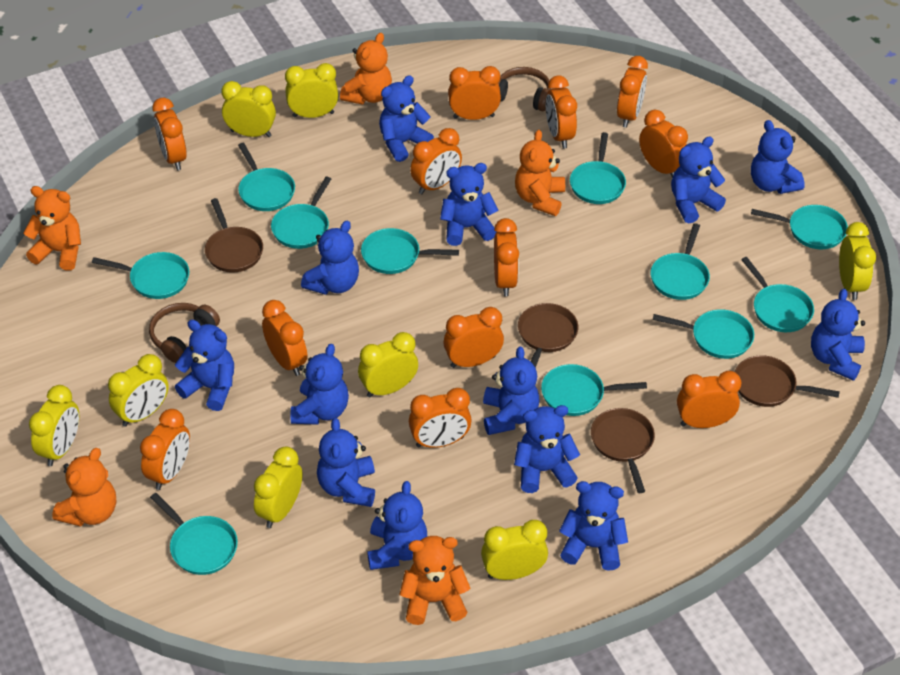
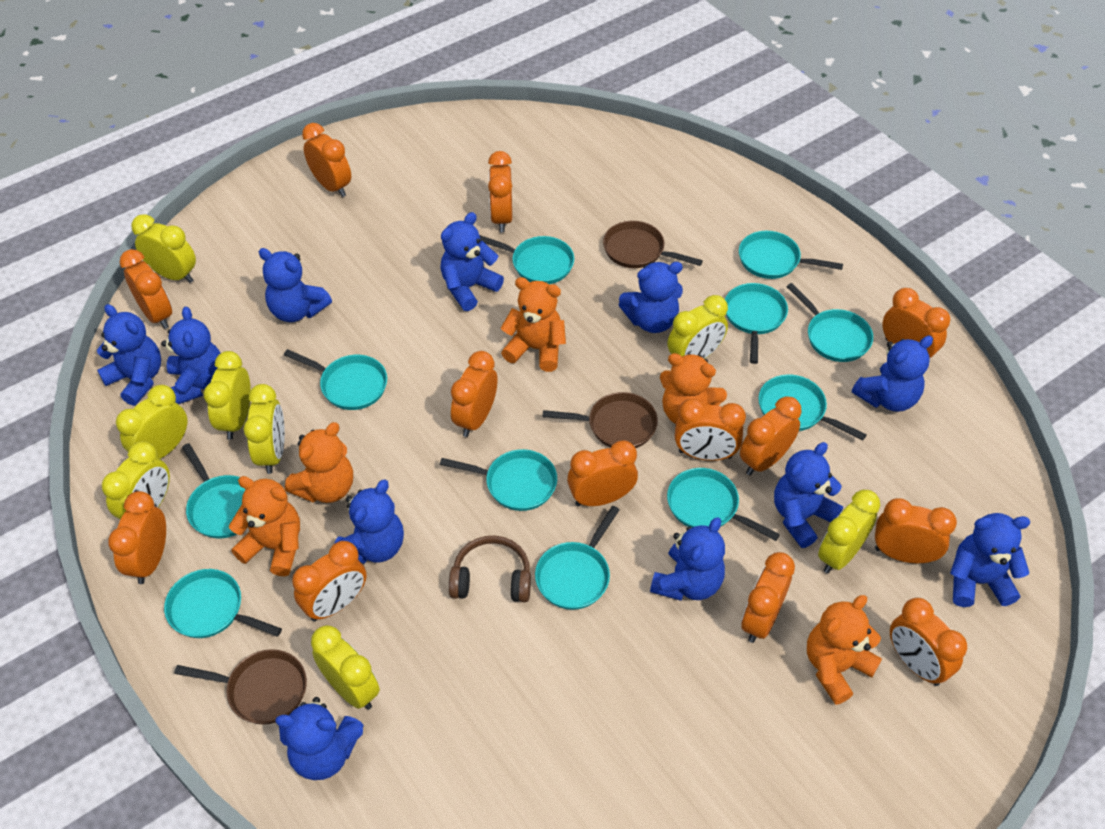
blue teddy bear: 13 -> 11
brown headphones: 2 -> 1
brown pan: 4 -> 3
orange clock: 12 -> 13

